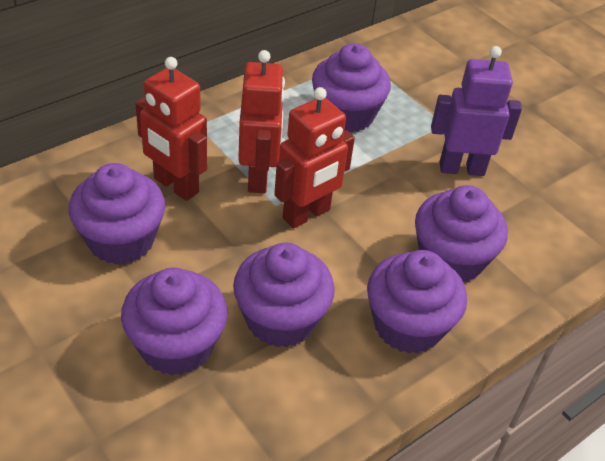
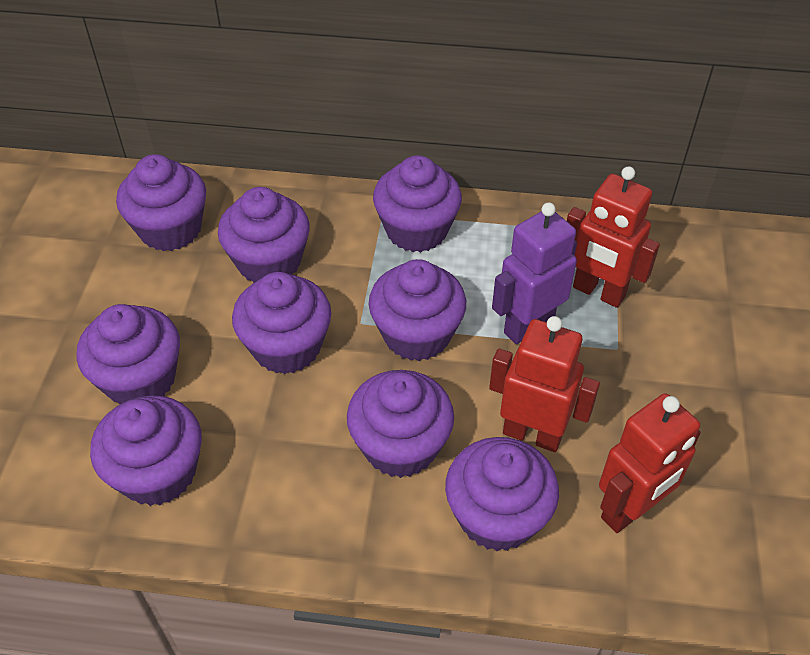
purple cupcake: 6 -> 9

